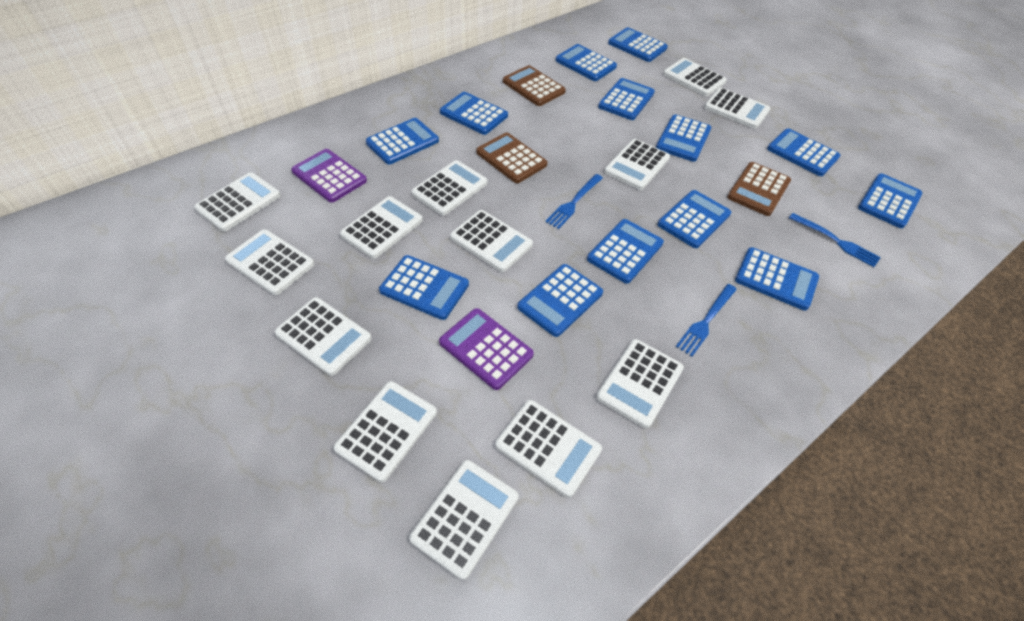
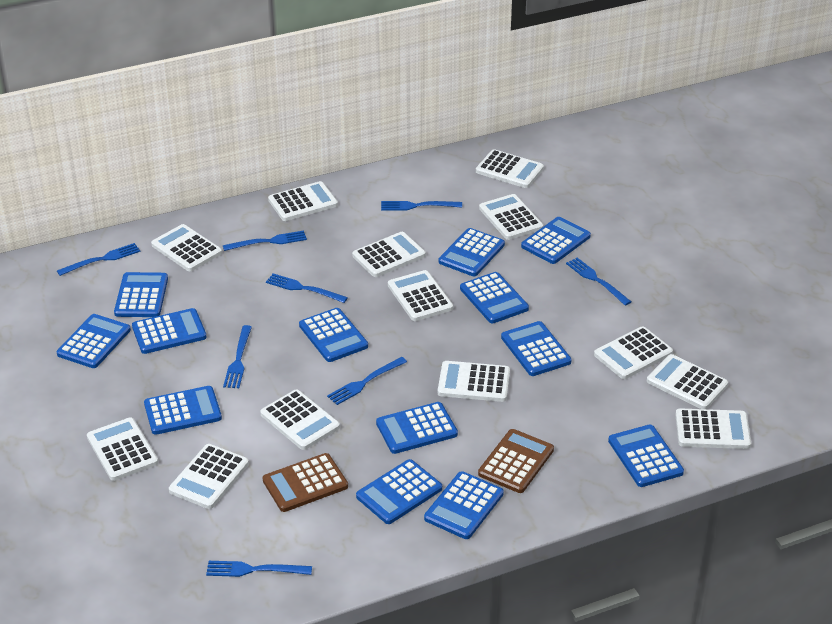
blue fork: 3 -> 8
brown calculator: 3 -> 2
purple calculator: 2 -> 0

